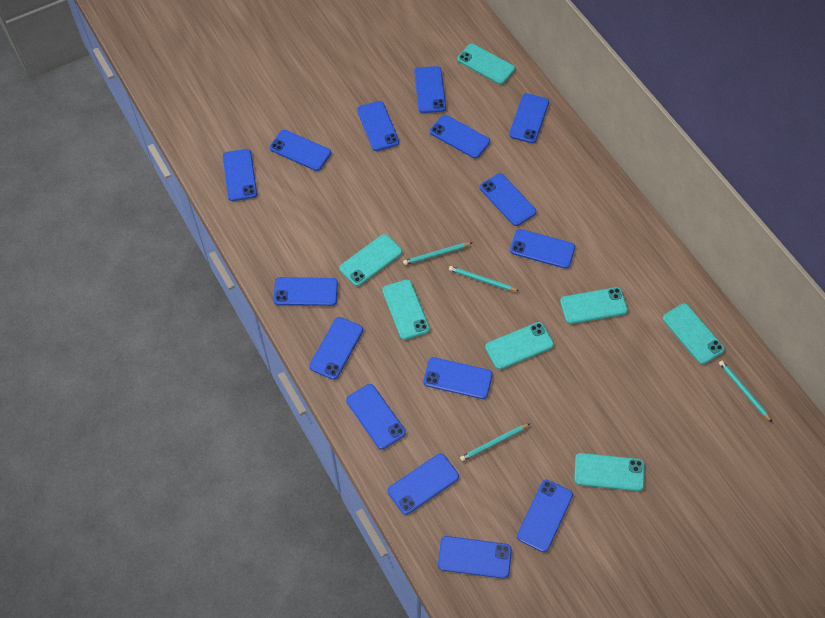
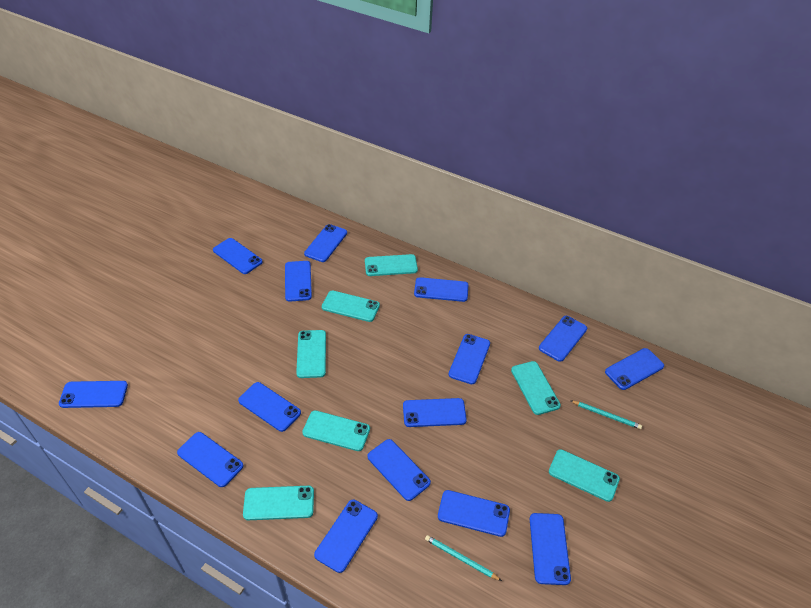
turquoise pencil: 4 -> 2

